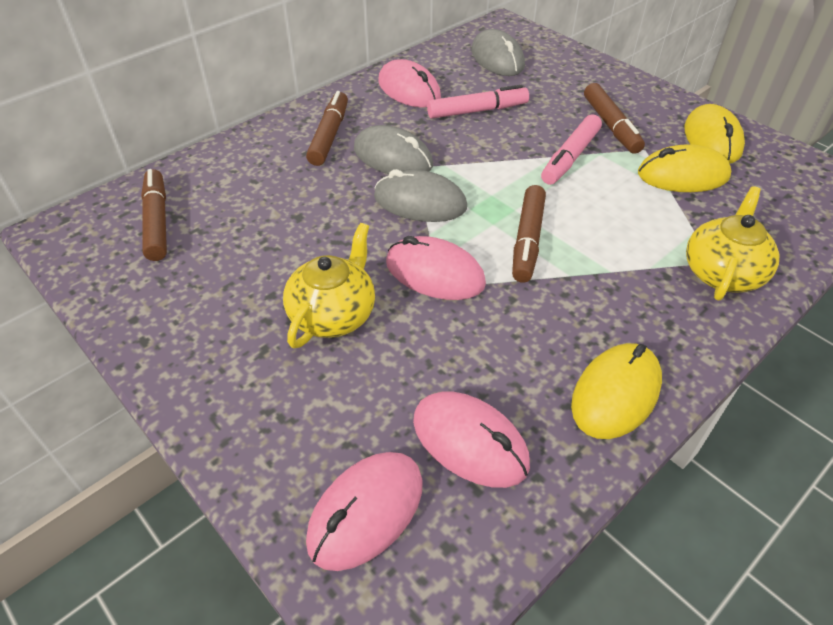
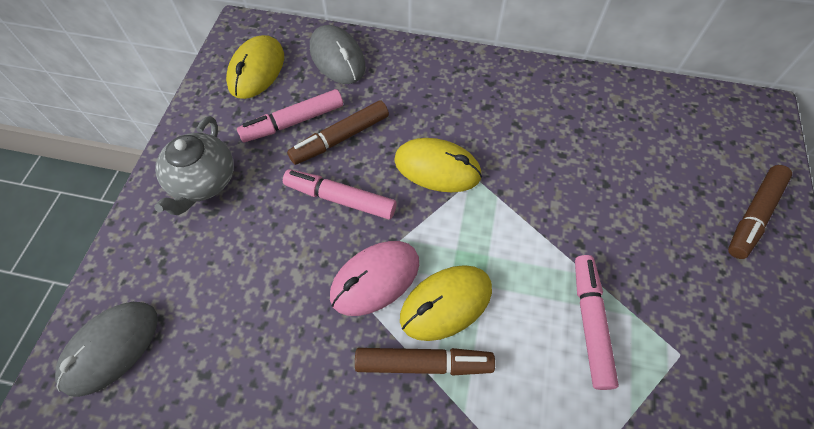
brown marker: 4 -> 3
grey mouse: 3 -> 2
grey teapot: 0 -> 1
pink marker: 2 -> 3
pink mouse: 4 -> 1
yellow teapot: 2 -> 0

